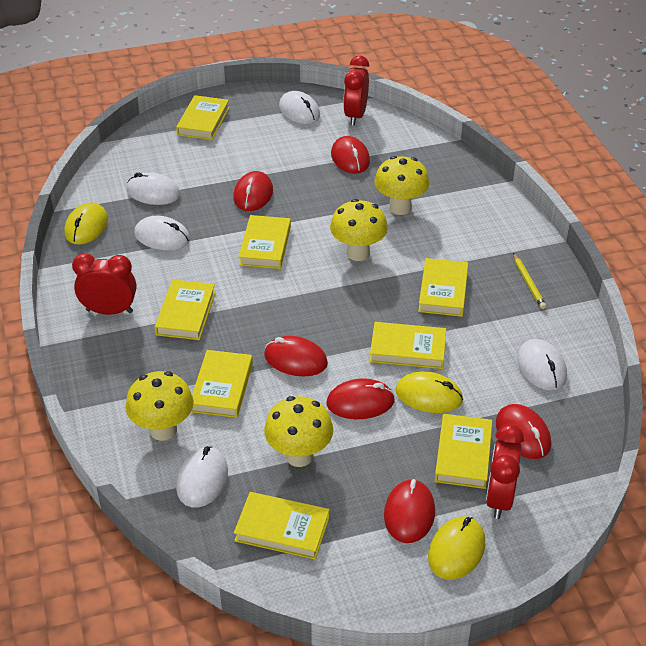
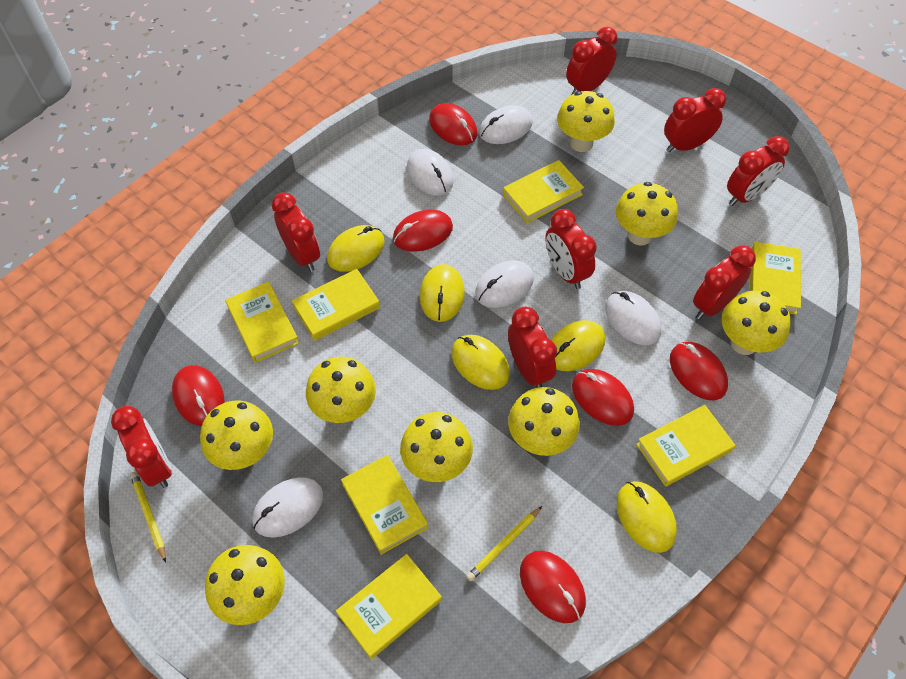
red clock: 3 -> 8
yellow book: 8 -> 7
yellow mouse: 3 -> 5
yellow mushroom: 4 -> 8
yellow pencil: 1 -> 2

